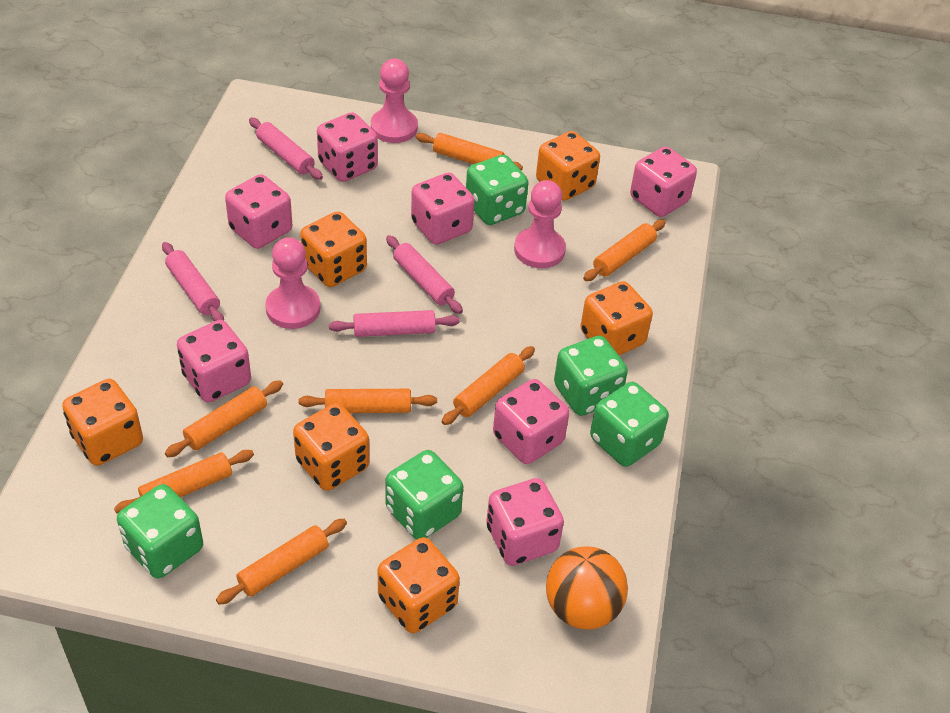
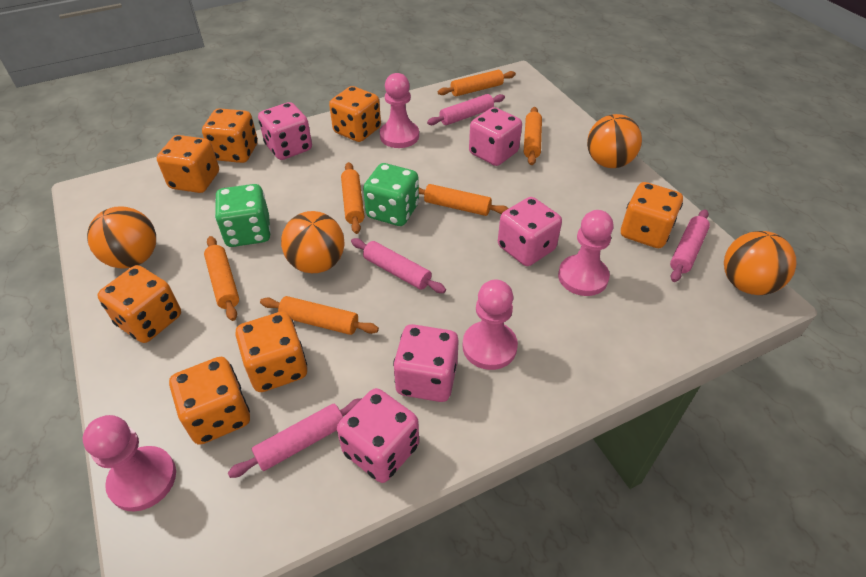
green dice: 5 -> 2
orange ball: 1 -> 4
orange dice: 6 -> 7
orange rolling pin: 7 -> 6
pink dice: 7 -> 5
pink pawn: 3 -> 4

